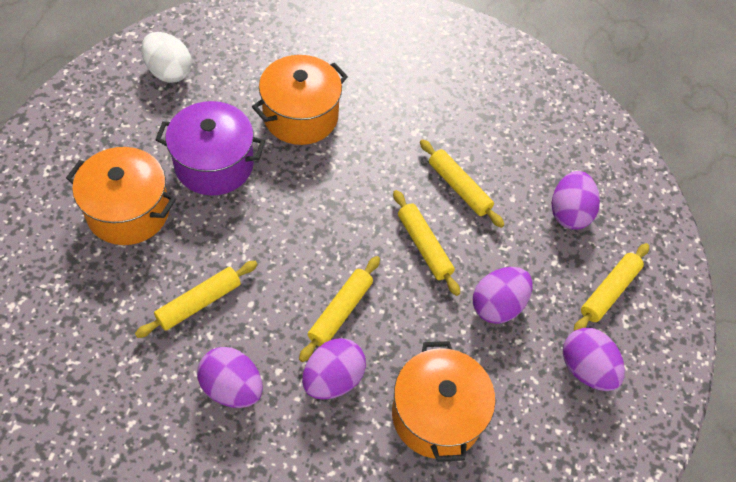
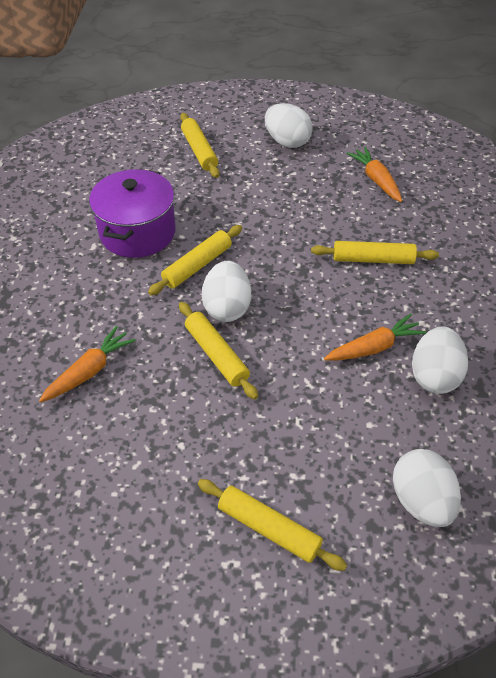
orange carrot: 0 -> 3
orange pot: 3 -> 0
purple egg: 5 -> 0
white egg: 1 -> 4

